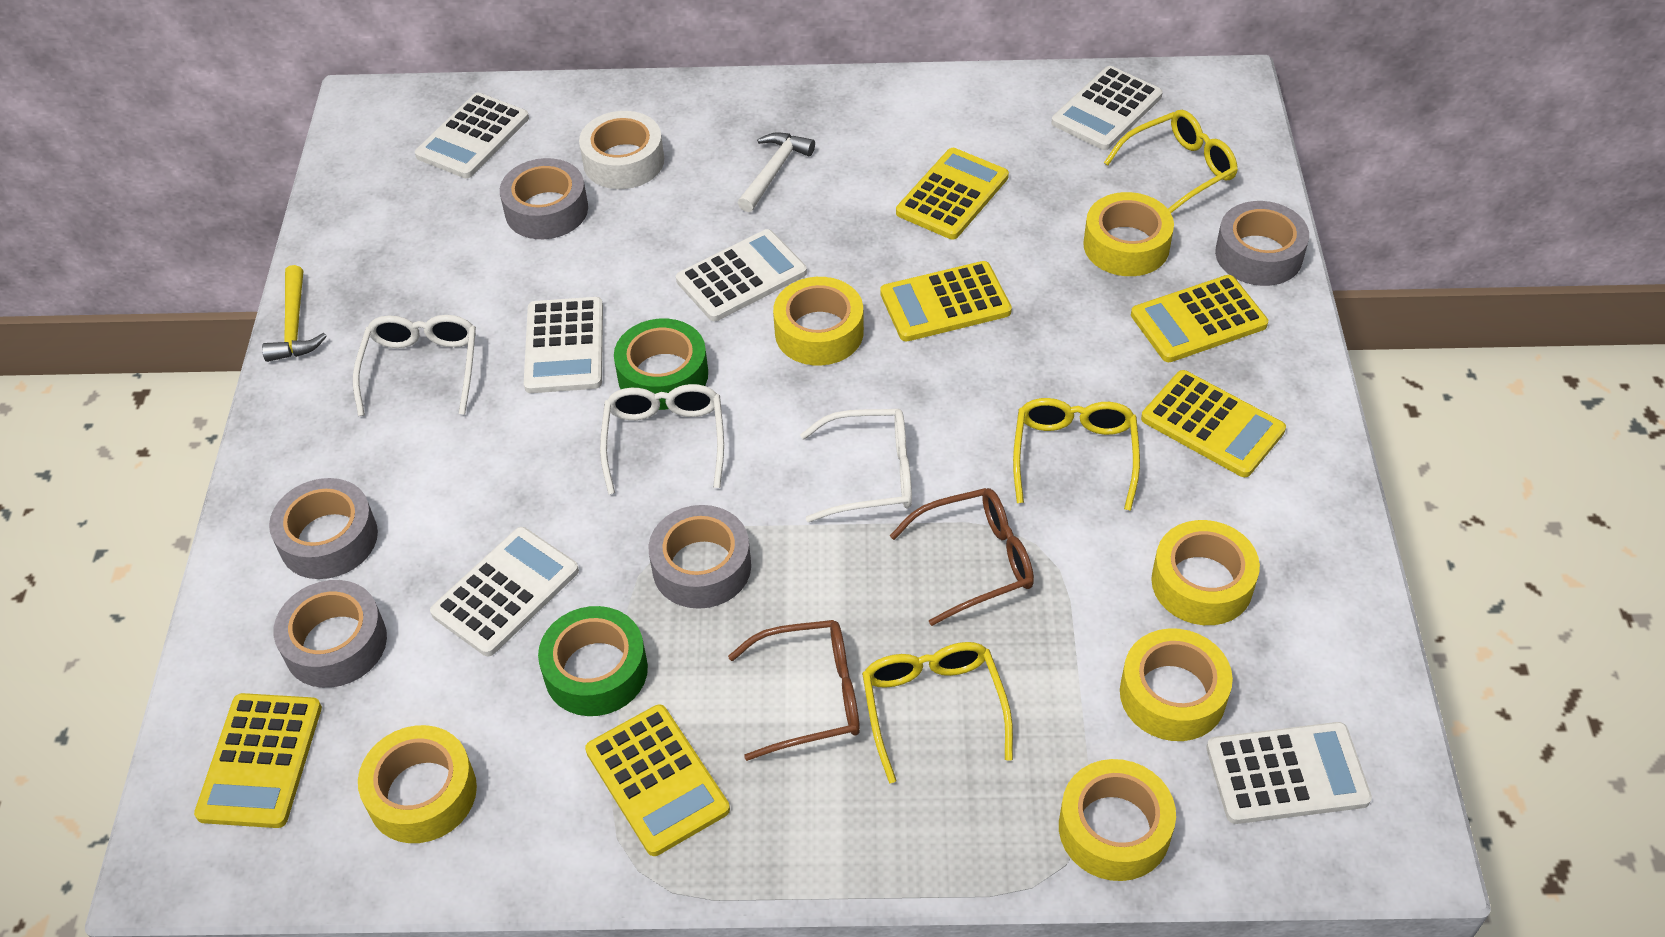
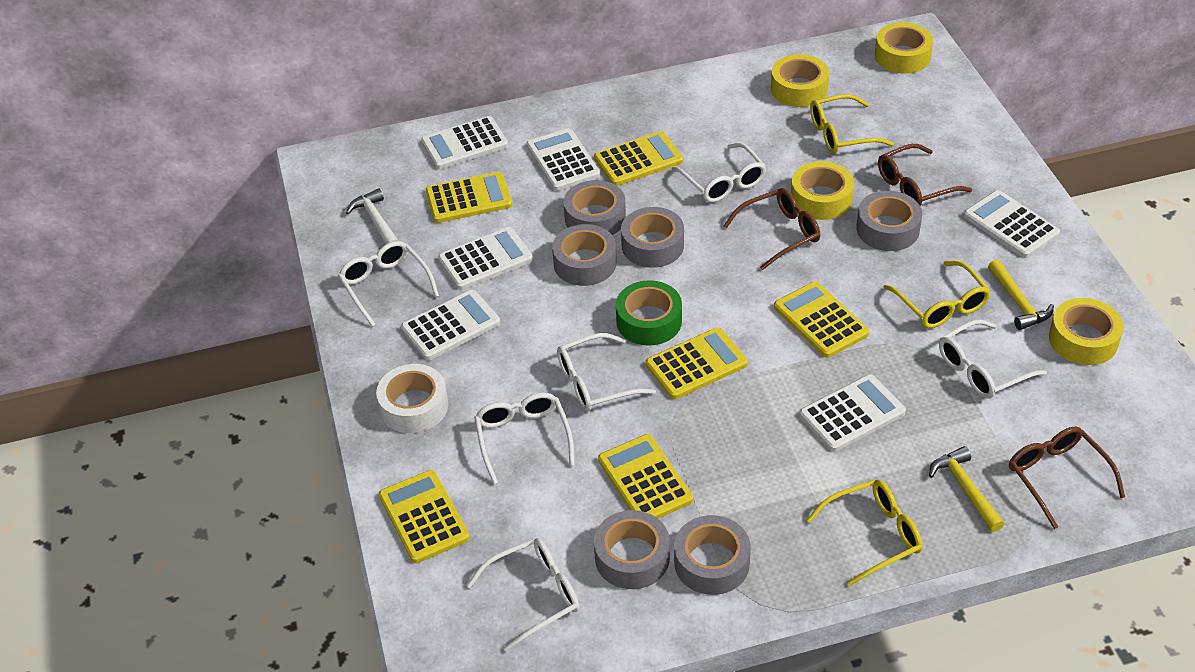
brown glasses: 2 -> 3
green tape: 2 -> 1
grey tape: 5 -> 6
white glasses: 3 -> 6
yellow hammer: 1 -> 2
yellow tape: 6 -> 4

